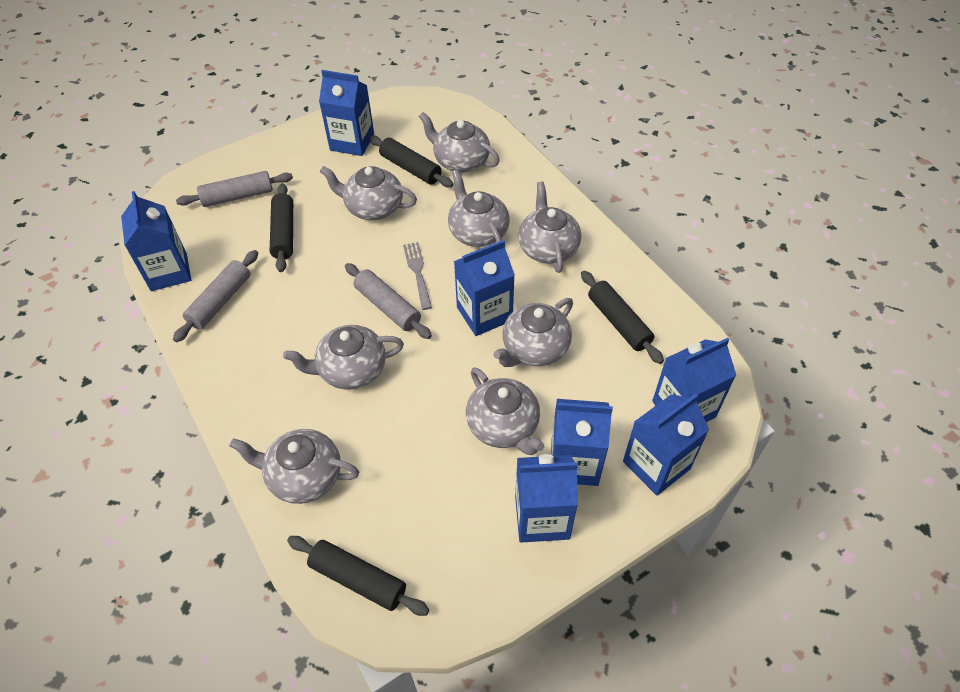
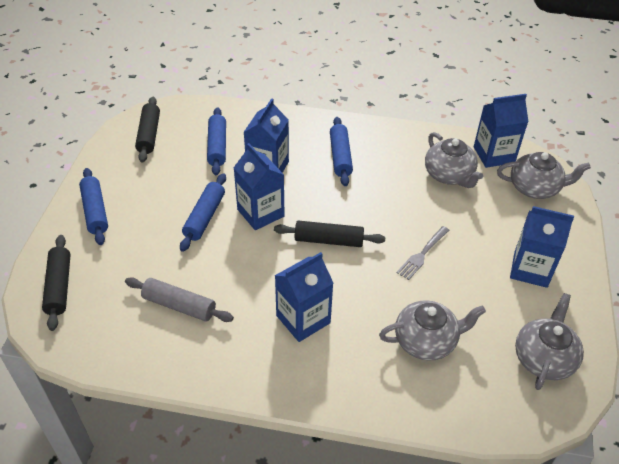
black rolling pin: 4 -> 3
blue carton: 7 -> 5
blue rolling pin: 0 -> 4
grey rolling pin: 3 -> 1
grey teapot: 8 -> 4

